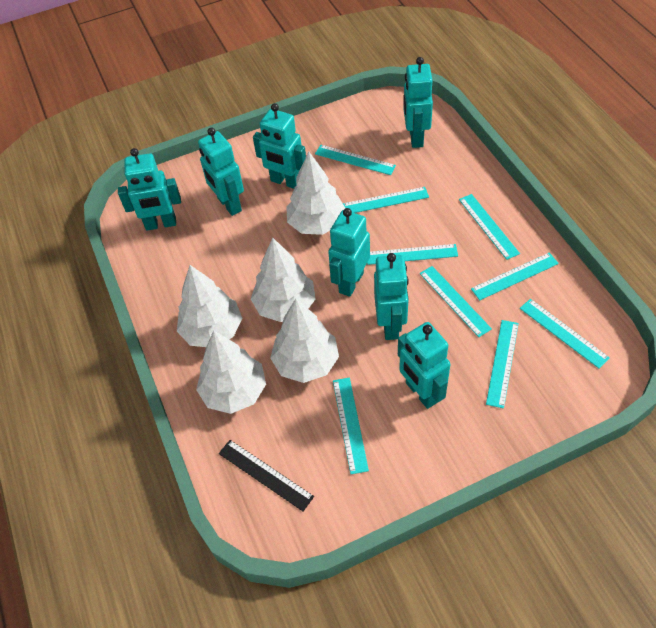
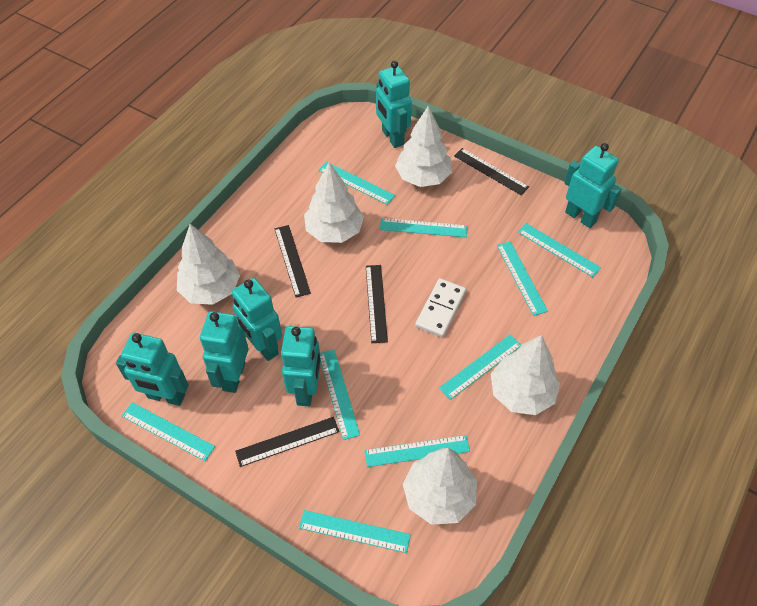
black ruler: 1 -> 4
turquoise robot: 7 -> 6
white domino: 0 -> 1

